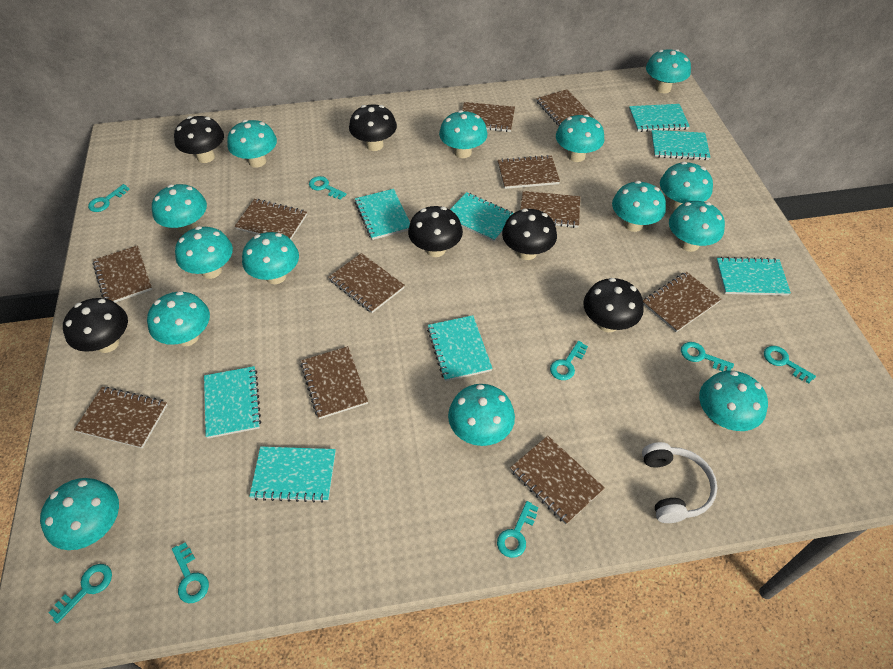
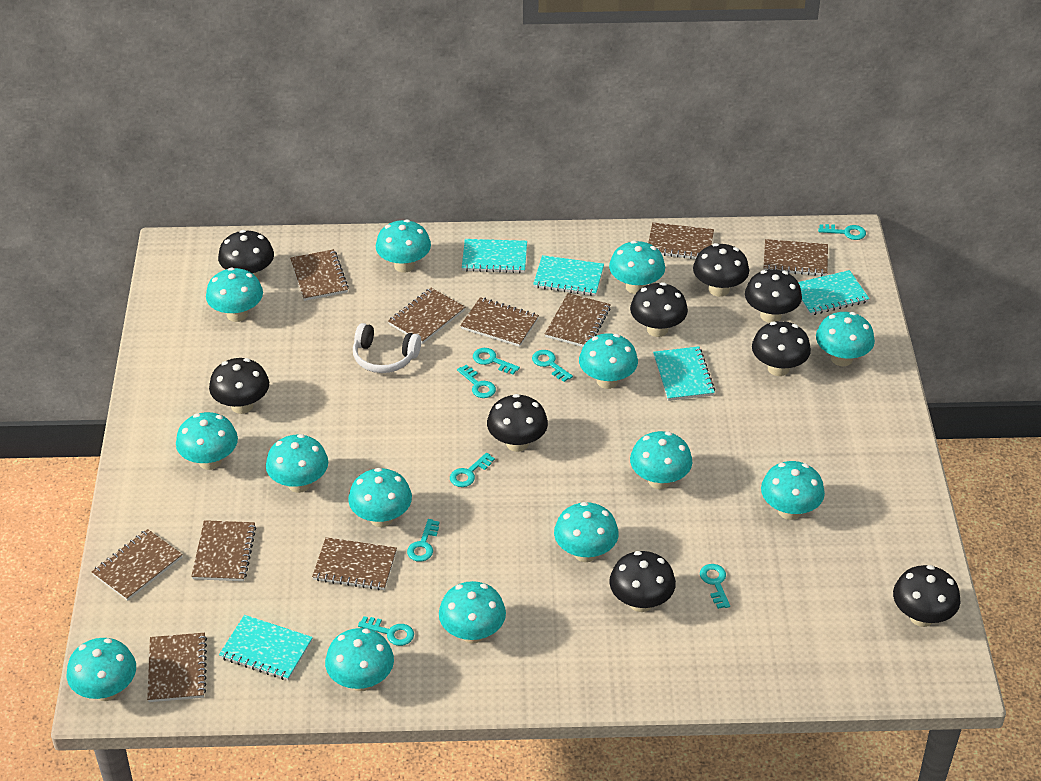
black mushroom: 6 -> 9
brown notebook: 11 -> 10
turquoise notebook: 8 -> 5

